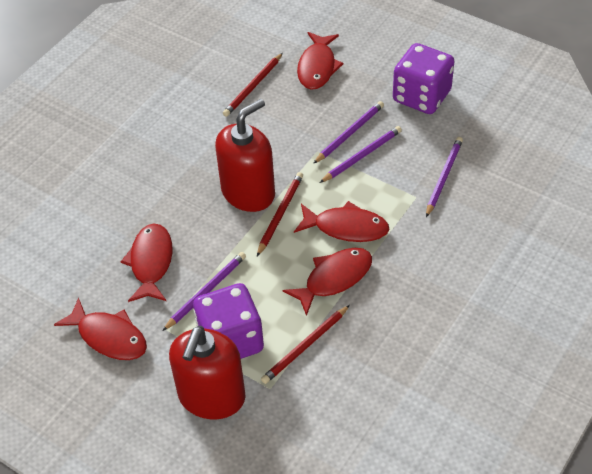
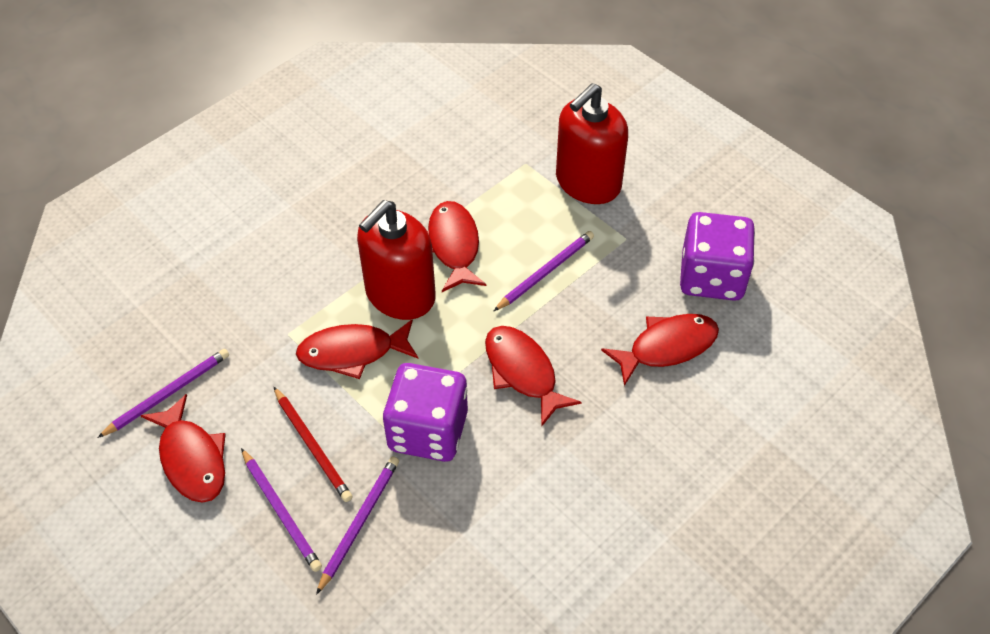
red pencil: 3 -> 1

